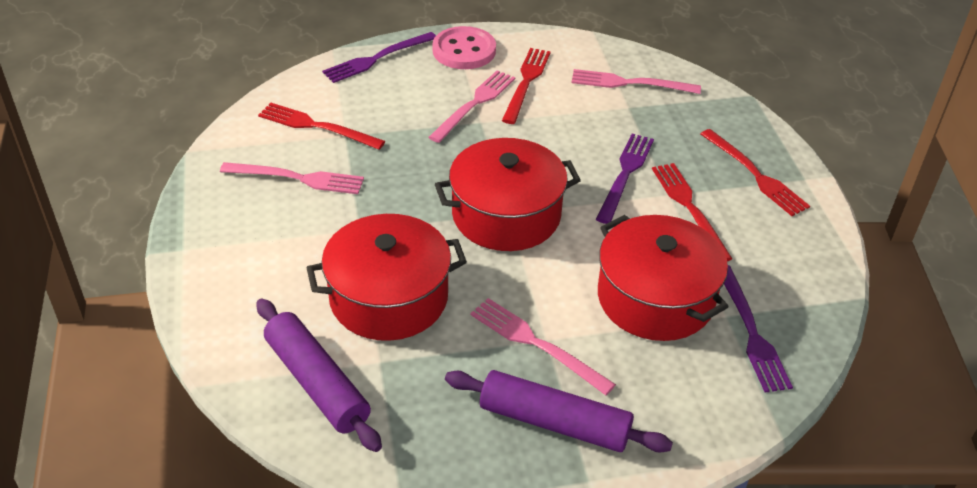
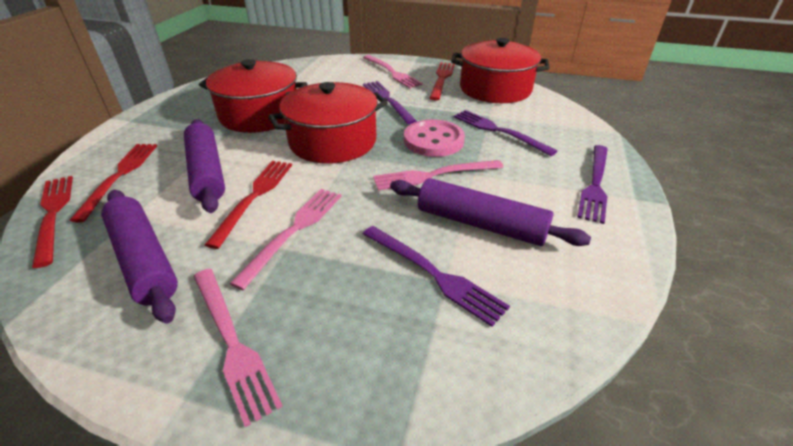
purple fork: 3 -> 4
purple rolling pin: 2 -> 3

